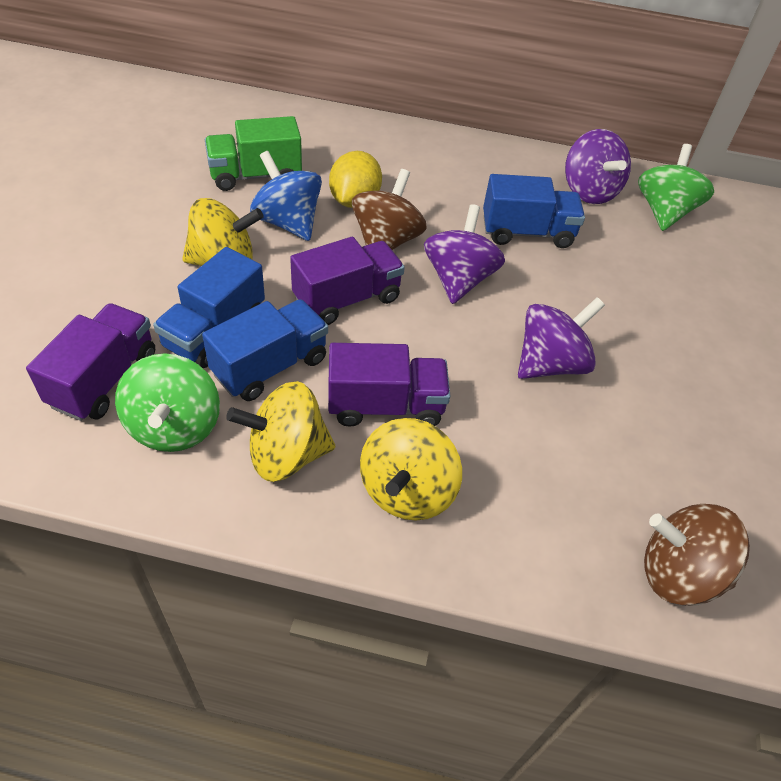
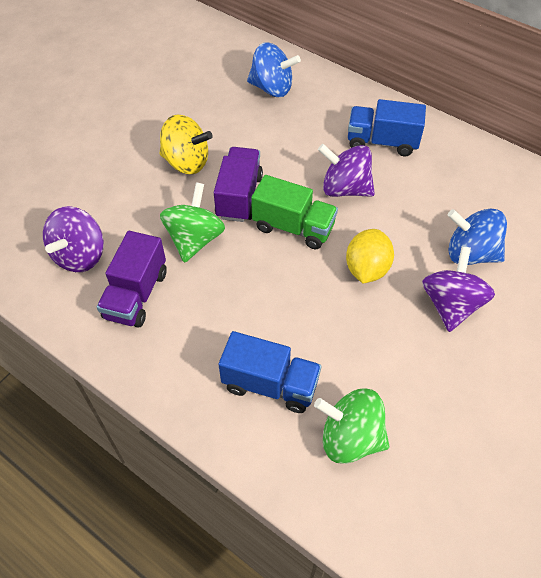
blue spinning top: 1 -> 2
blue truck: 3 -> 2
brown spinning top: 2 -> 0
purple truck: 3 -> 2
yellow spinning top: 3 -> 1

